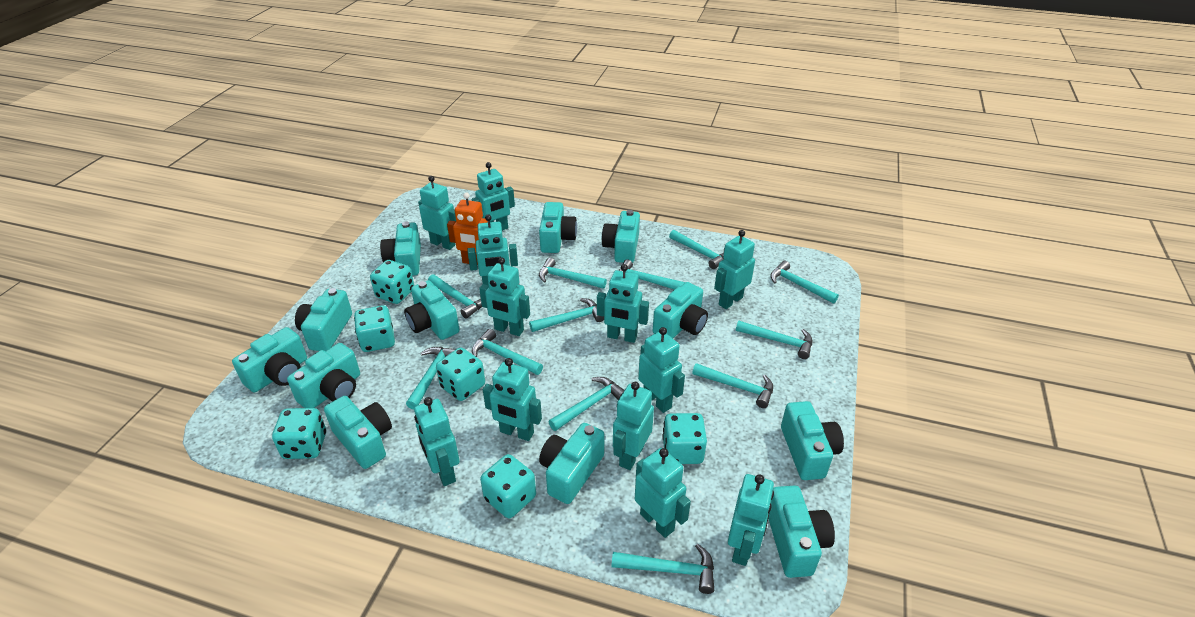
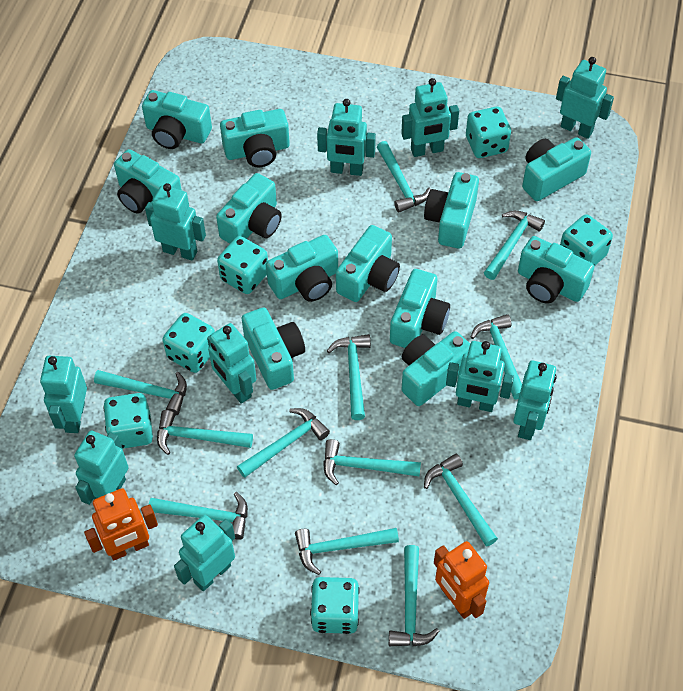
orange robot: 1 -> 2
turquoise robot: 12 -> 10

